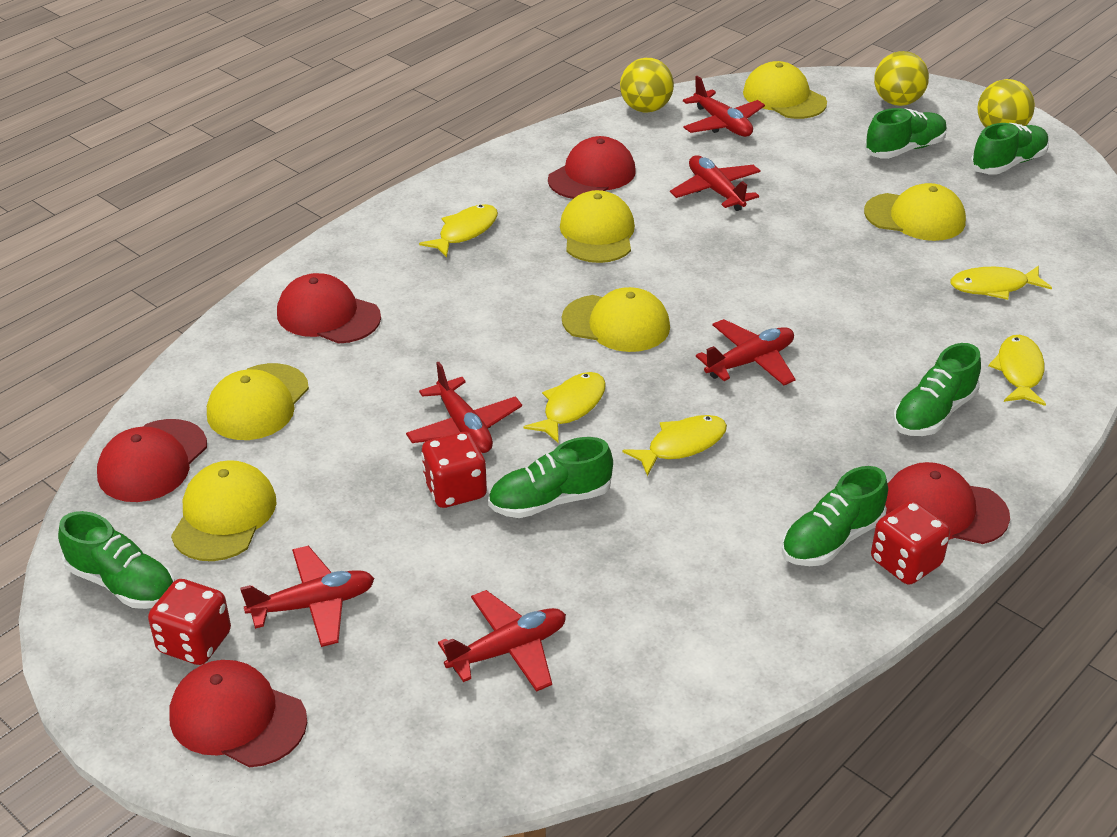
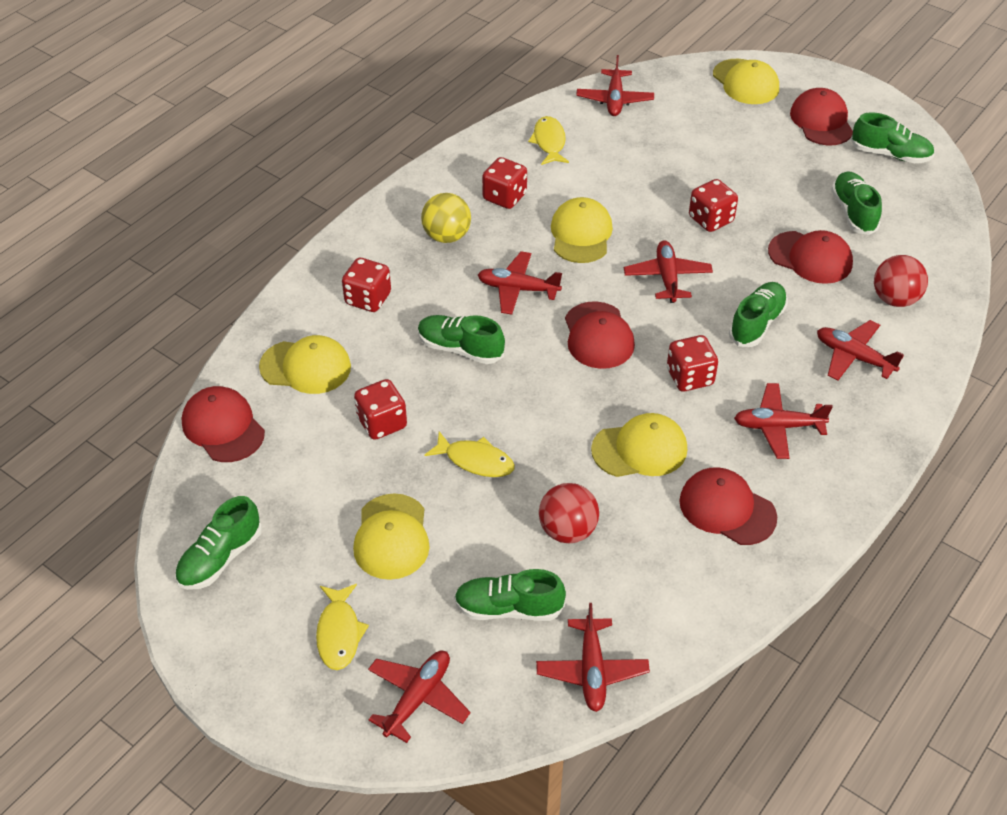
red ball: 0 -> 2
red dice: 3 -> 5
red plane: 6 -> 7
yellow ball: 3 -> 1
yellow cap: 6 -> 5
yellow fish: 5 -> 3

